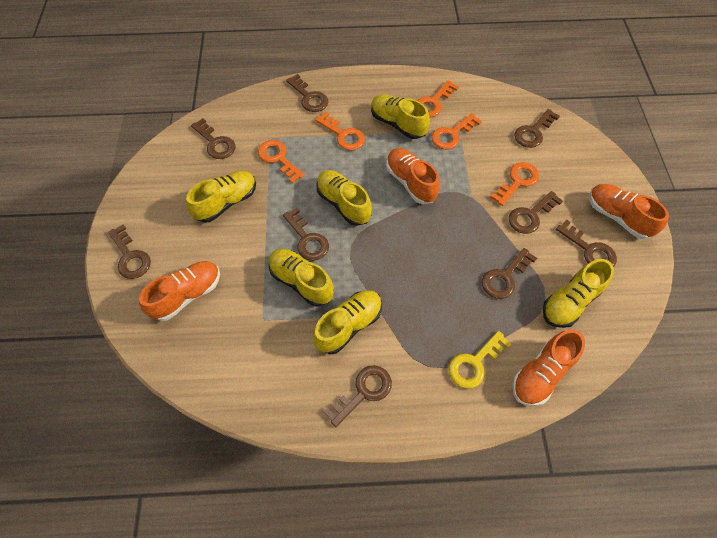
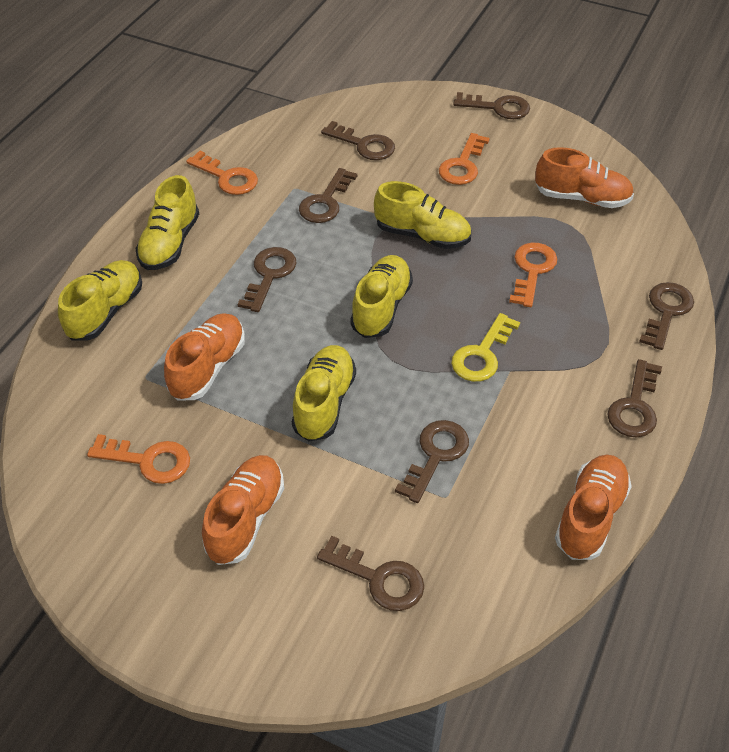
brown key: 9 -> 8
orange key: 5 -> 4
yellow shoe: 6 -> 5

